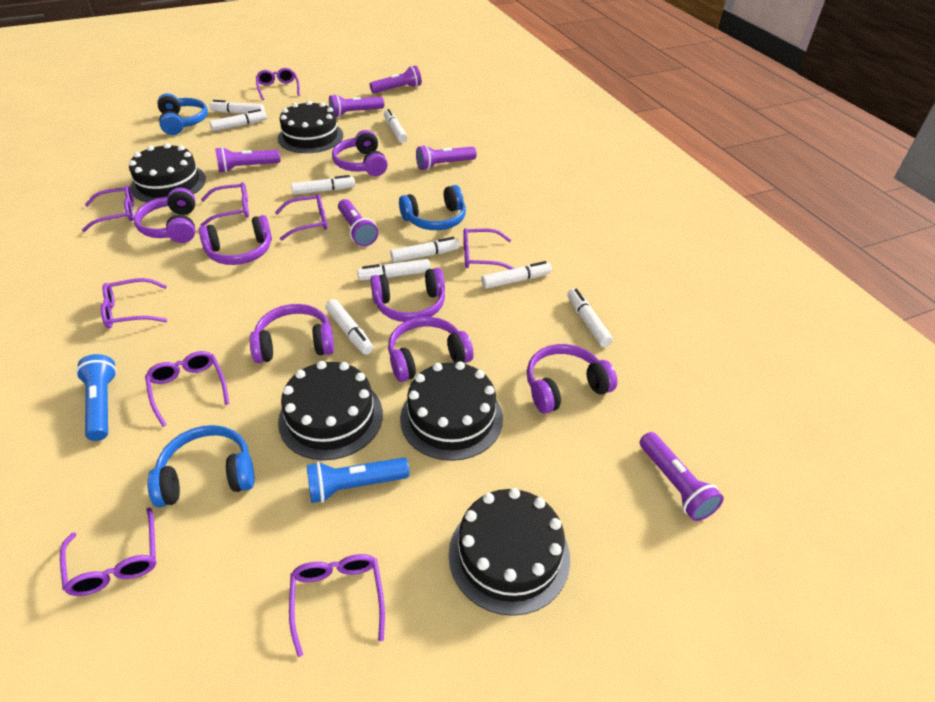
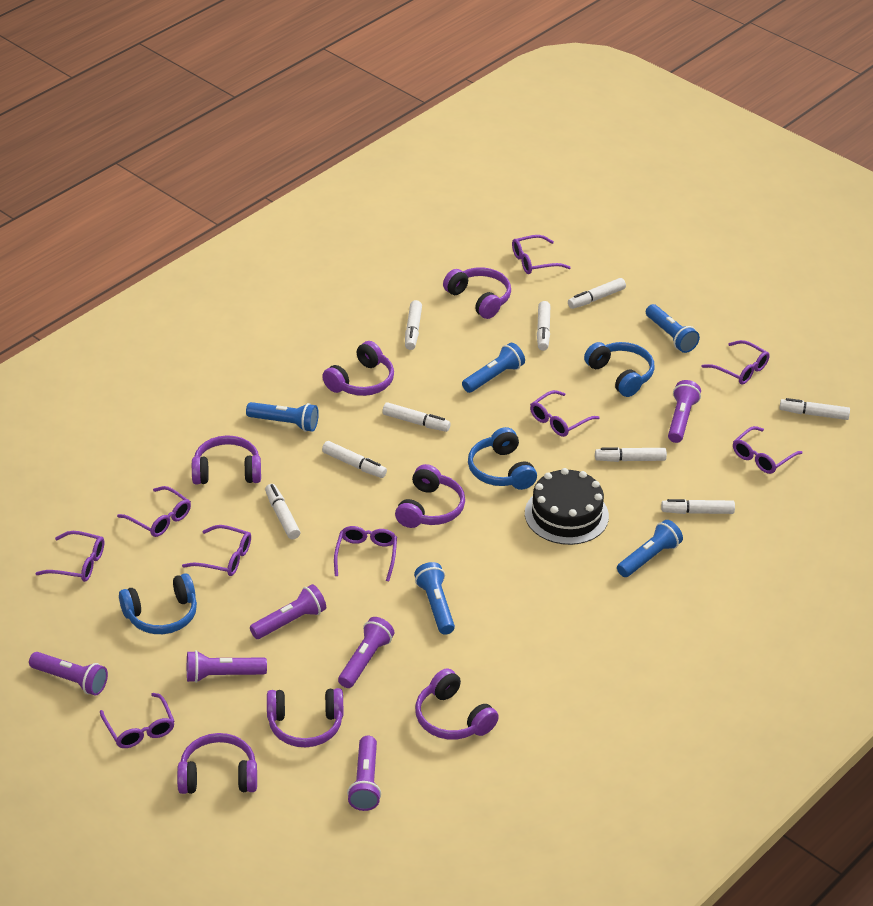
black cake: 5 -> 1
blue flashlight: 2 -> 5

